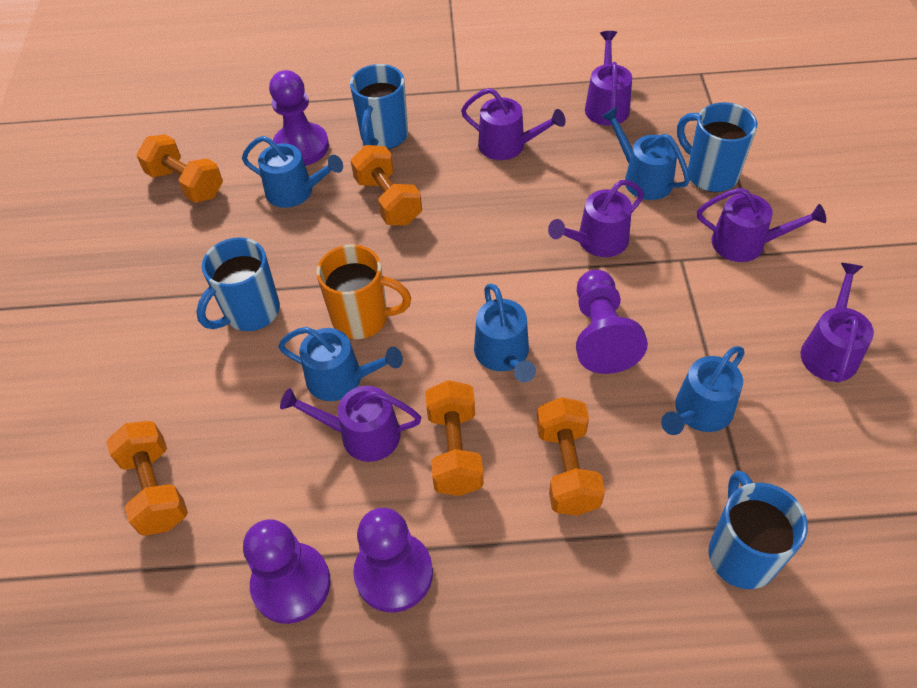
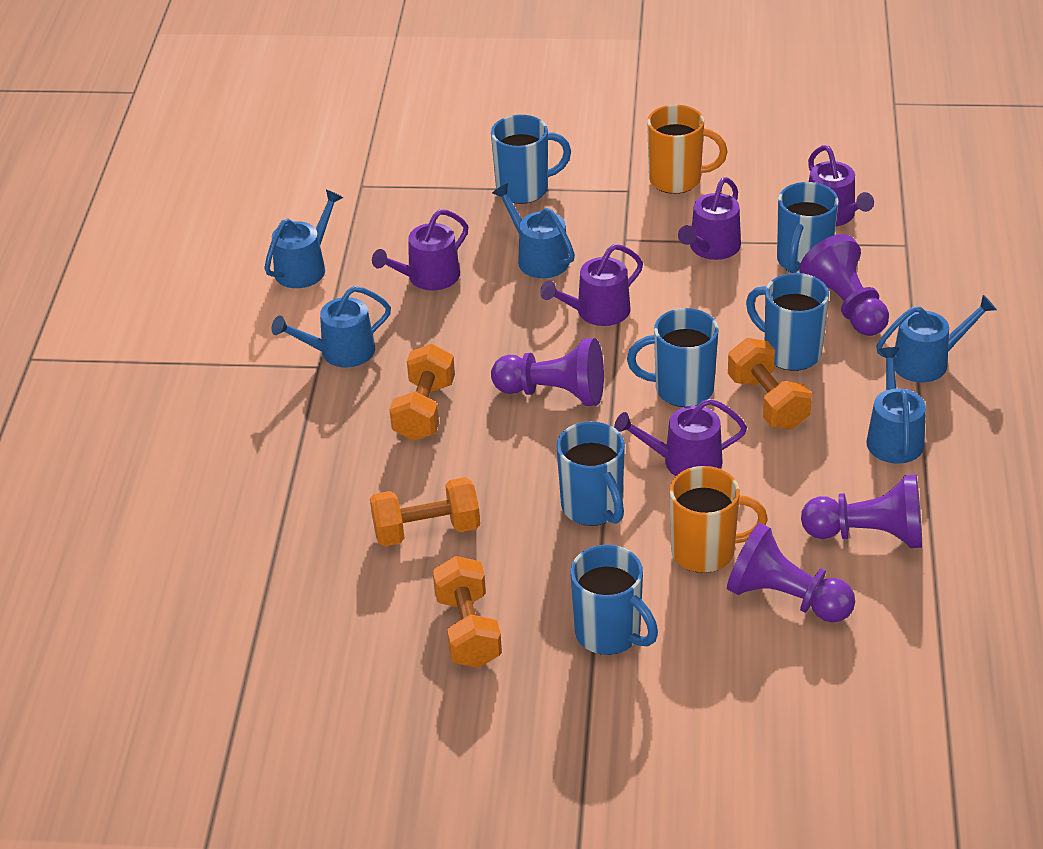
blue mug: 4 -> 6
orange dumbbell: 5 -> 4
orange mug: 1 -> 2
purple watering can: 6 -> 5

